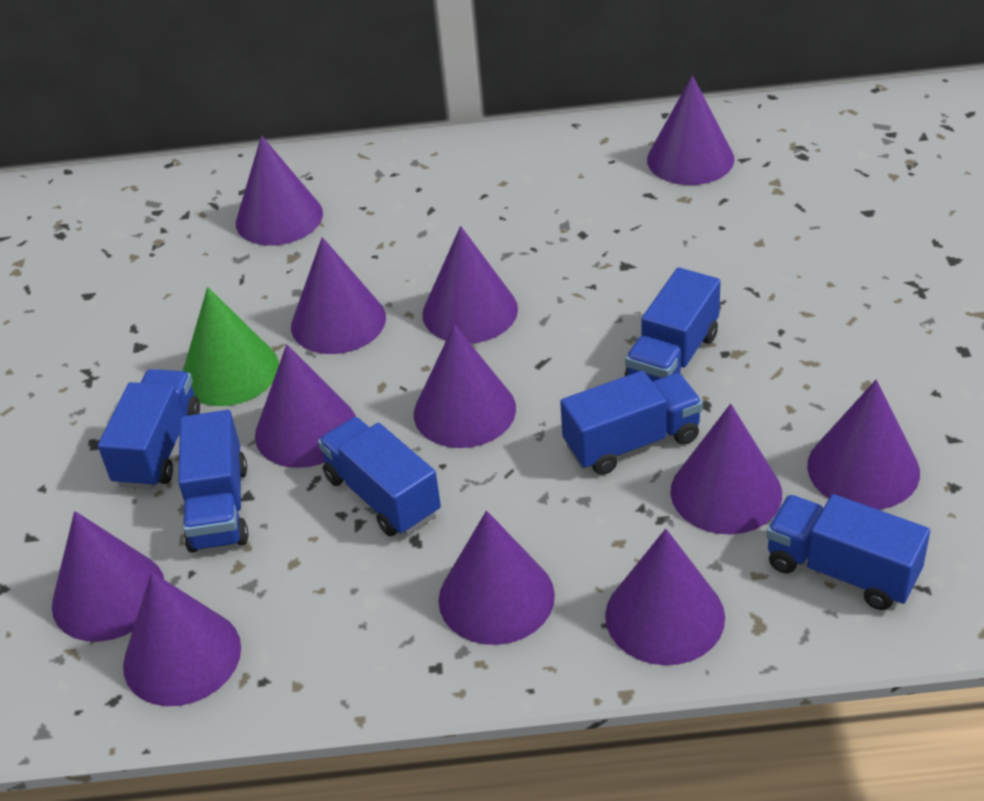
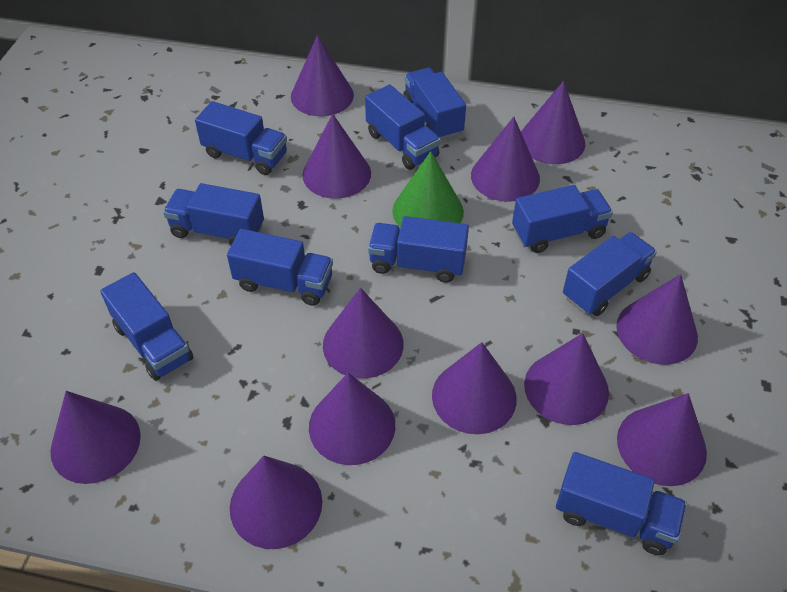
blue truck: 6 -> 10

